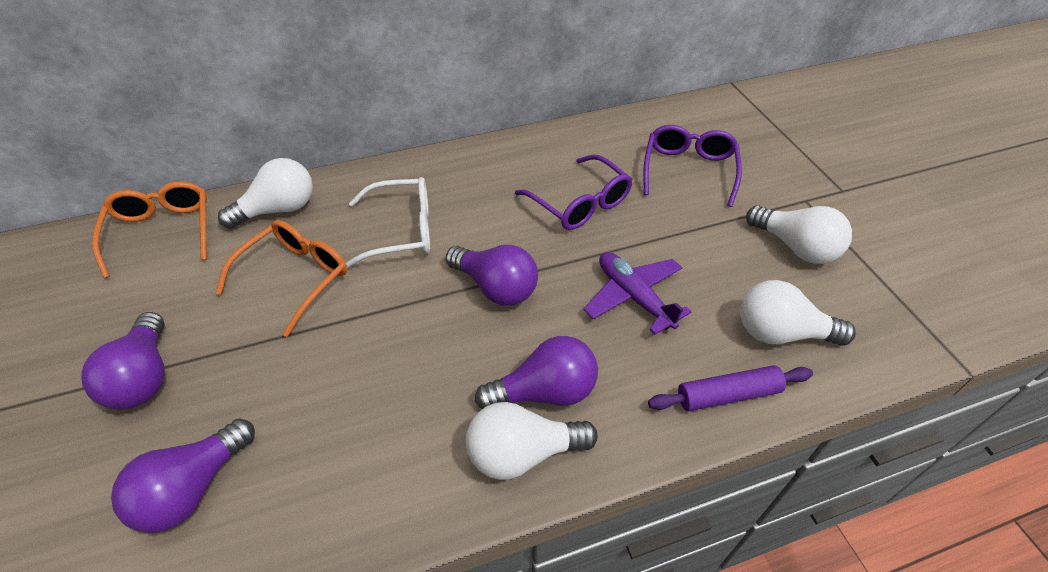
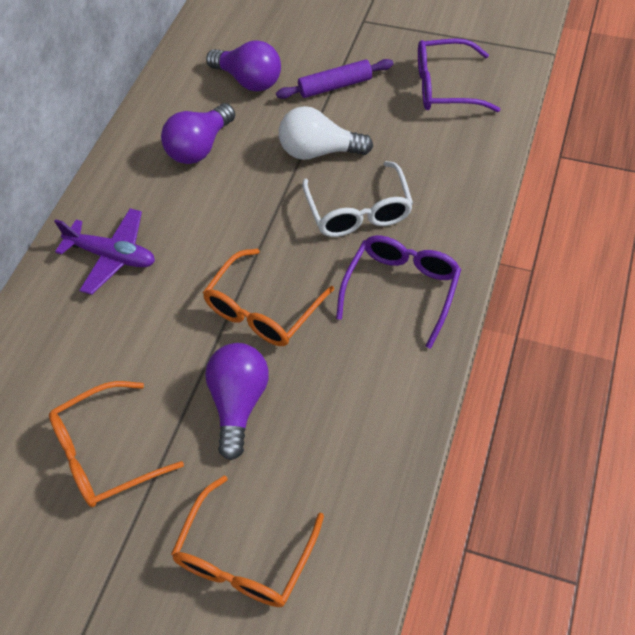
orange glasses: 2 -> 3
purple light bulb: 4 -> 3
white light bulb: 4 -> 1

